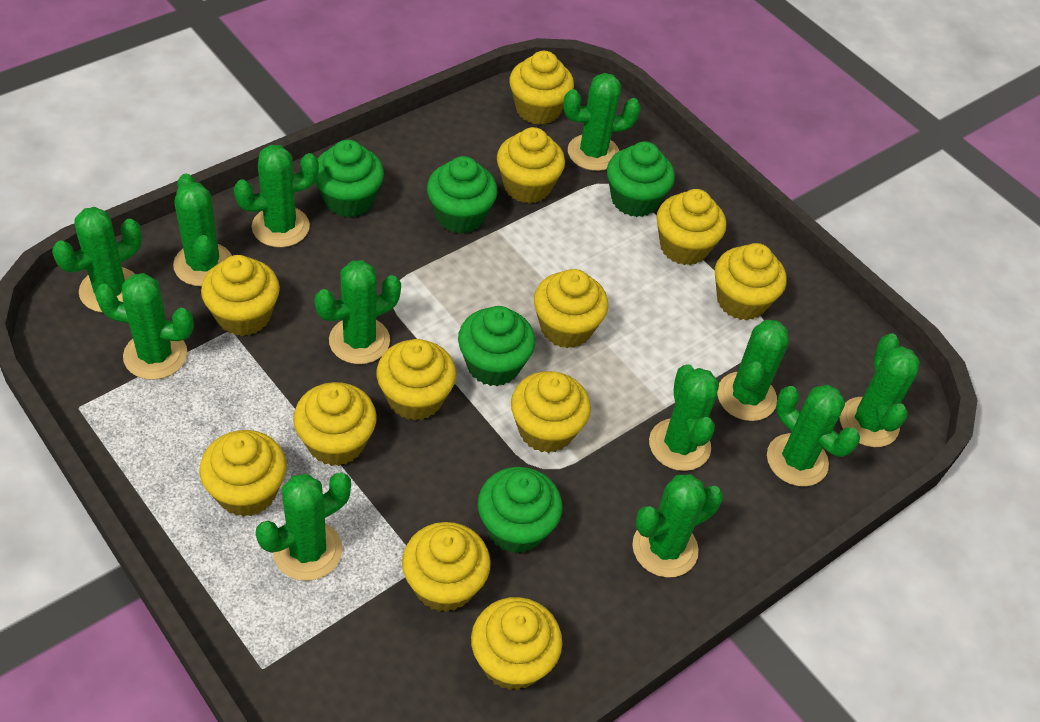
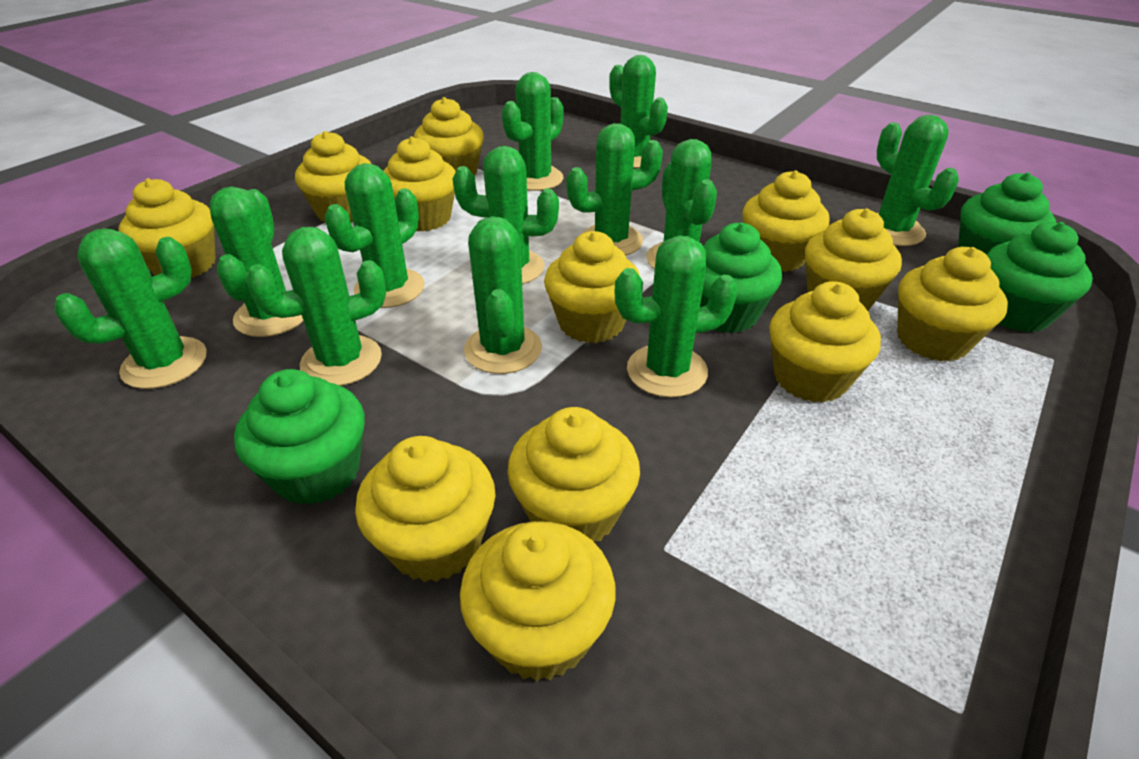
green cupcake: 5 -> 4

